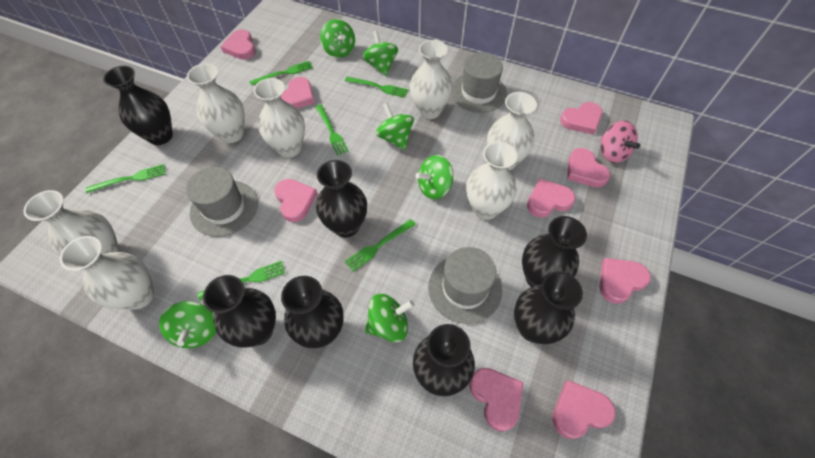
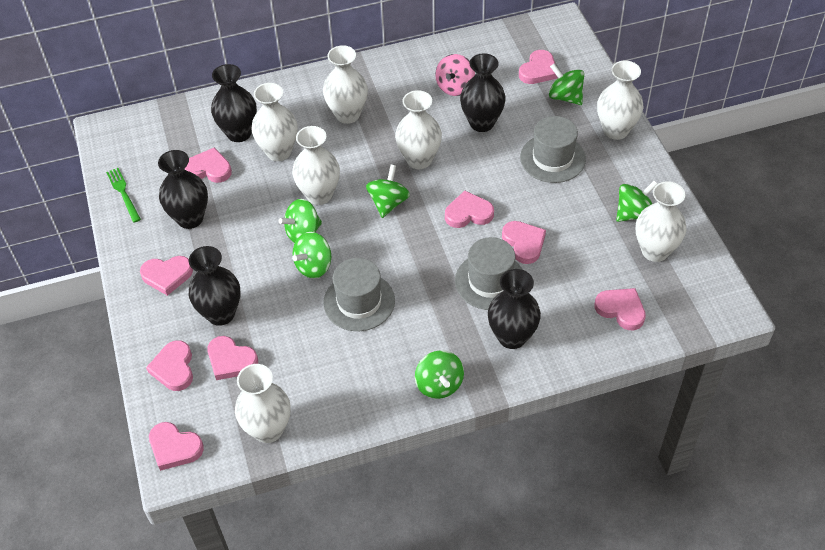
black vase: 7 -> 5
green fork: 6 -> 1

